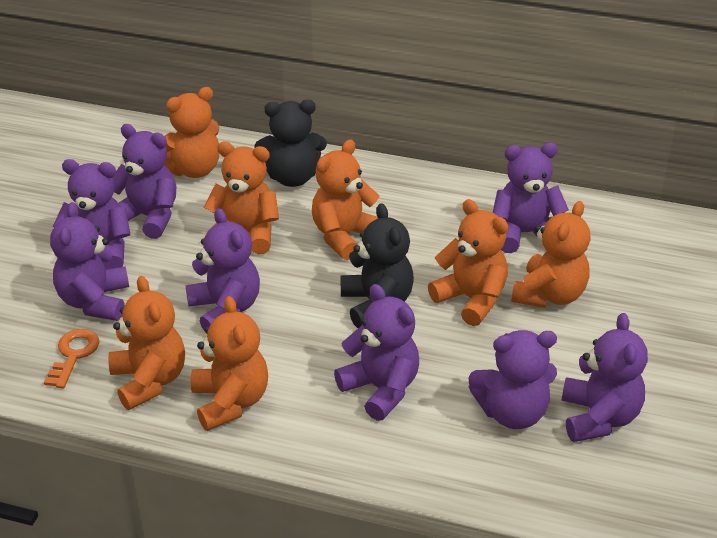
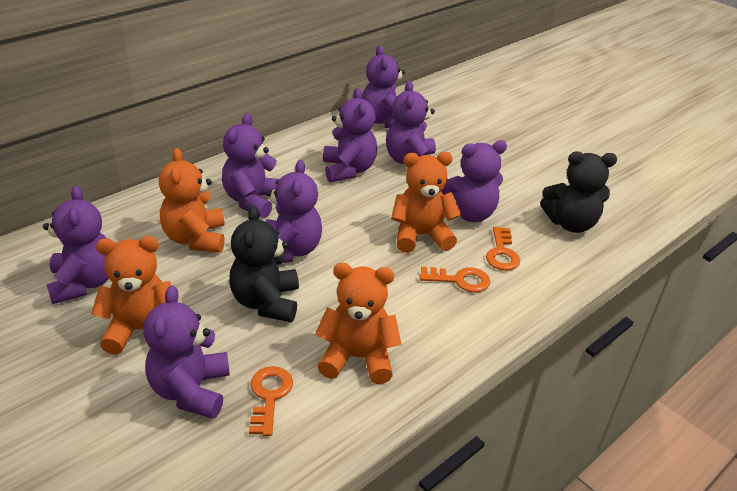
orange key: 1 -> 3
orange teddy bear: 7 -> 4

